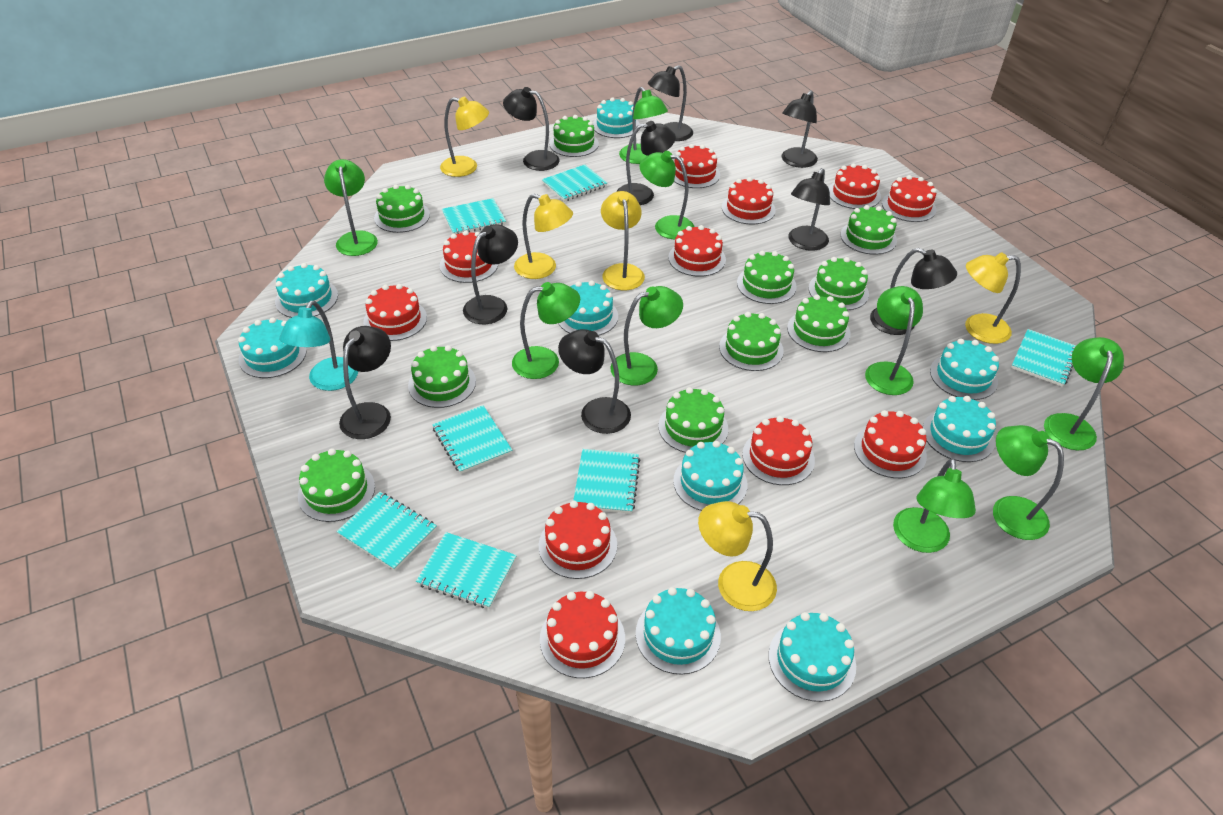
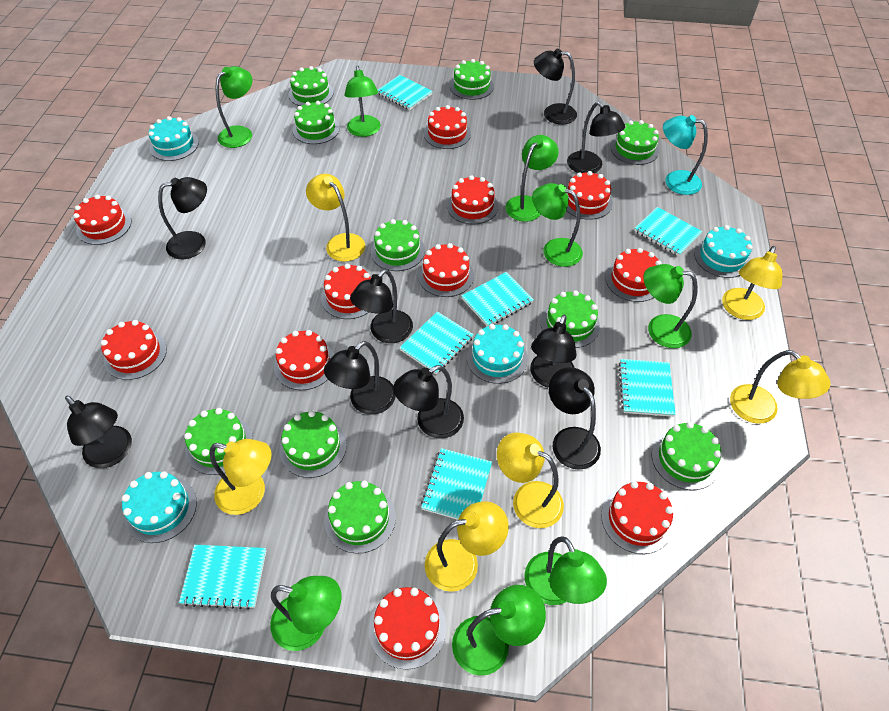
green lamp: 9 -> 8
turquoise cake: 9 -> 4
yellow lamp: 5 -> 6

